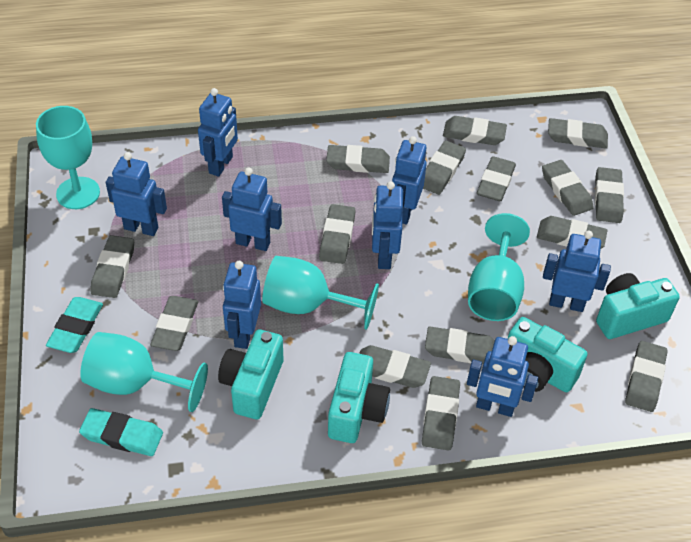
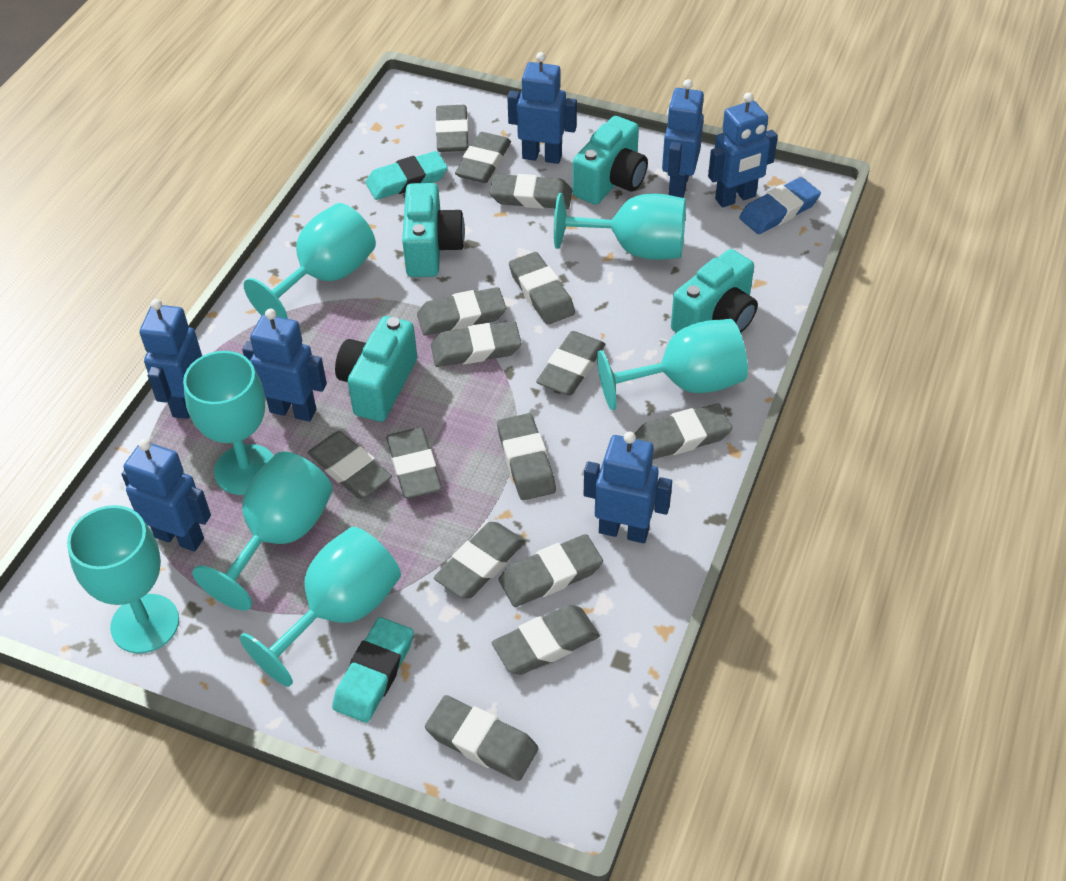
blue eraser: 0 -> 1
blue robot: 8 -> 7
turquoise goblet: 4 -> 7

